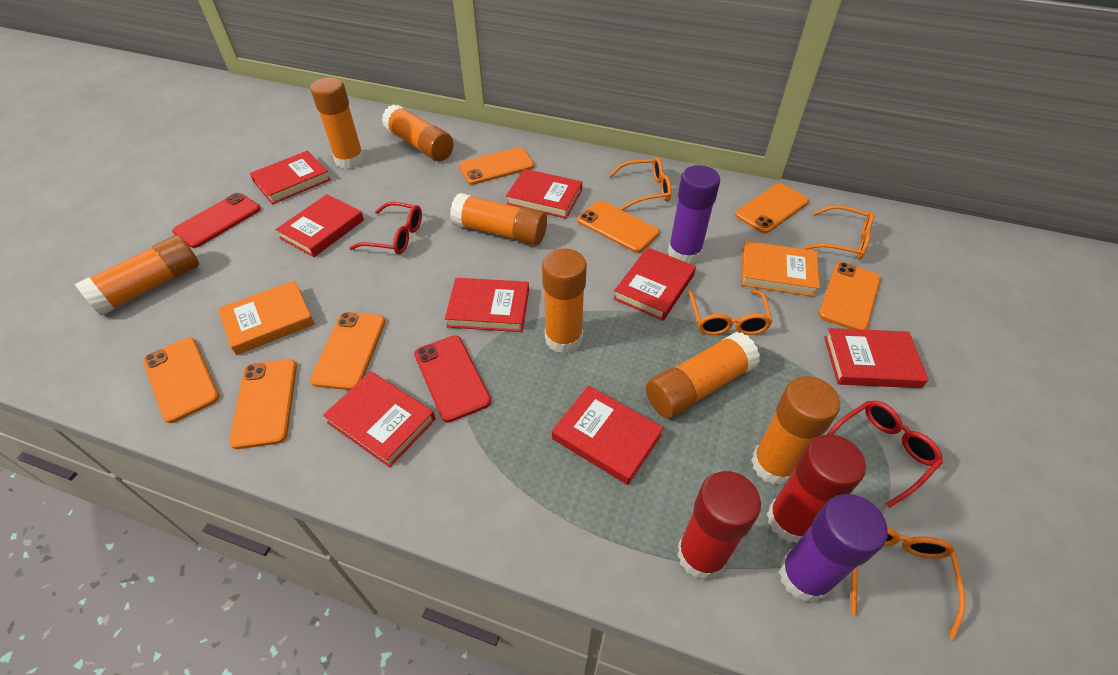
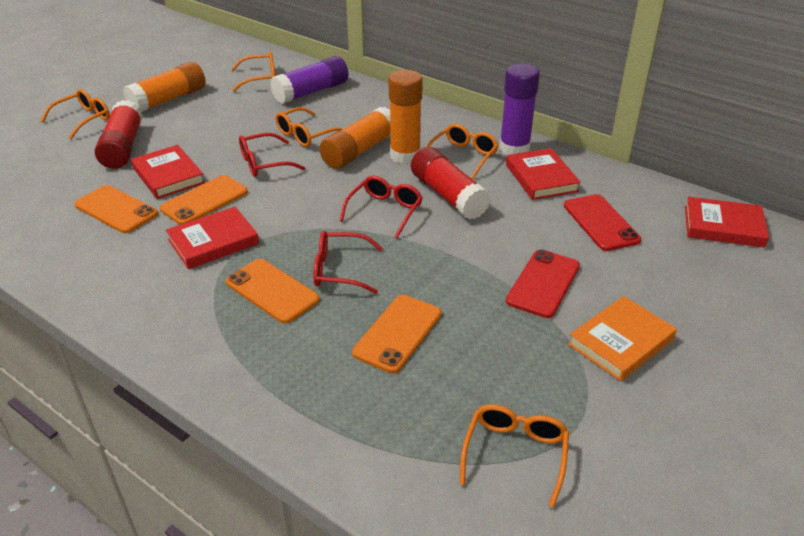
orange book: 2 -> 1
orange glasses: 4 -> 5
orange glue stick: 7 -> 3
orange phone: 7 -> 4
red book: 8 -> 4
red glasses: 2 -> 3

